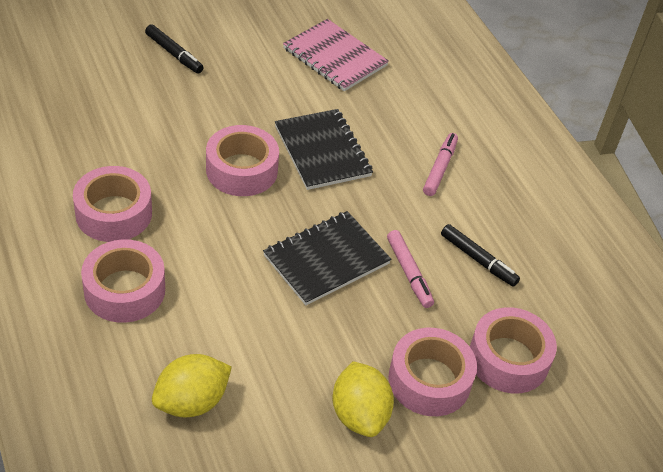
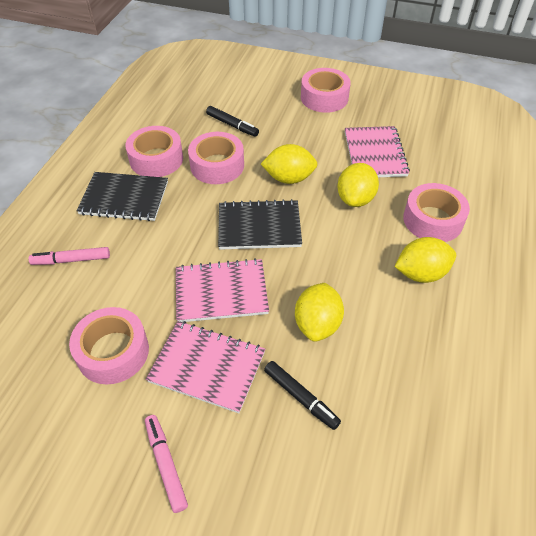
pink notebook: 1 -> 3
yellow lemon: 2 -> 4

